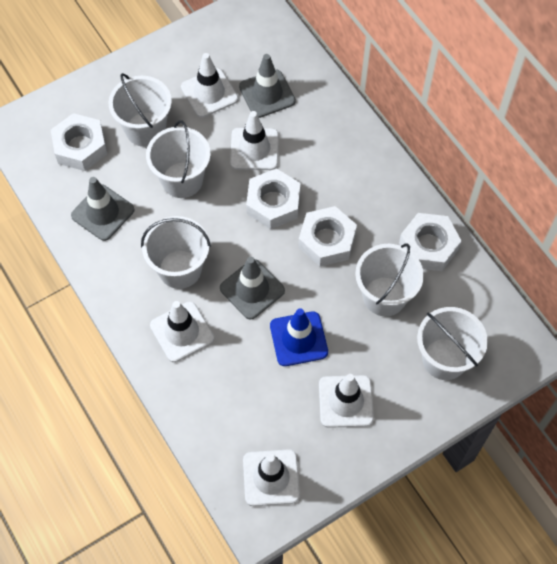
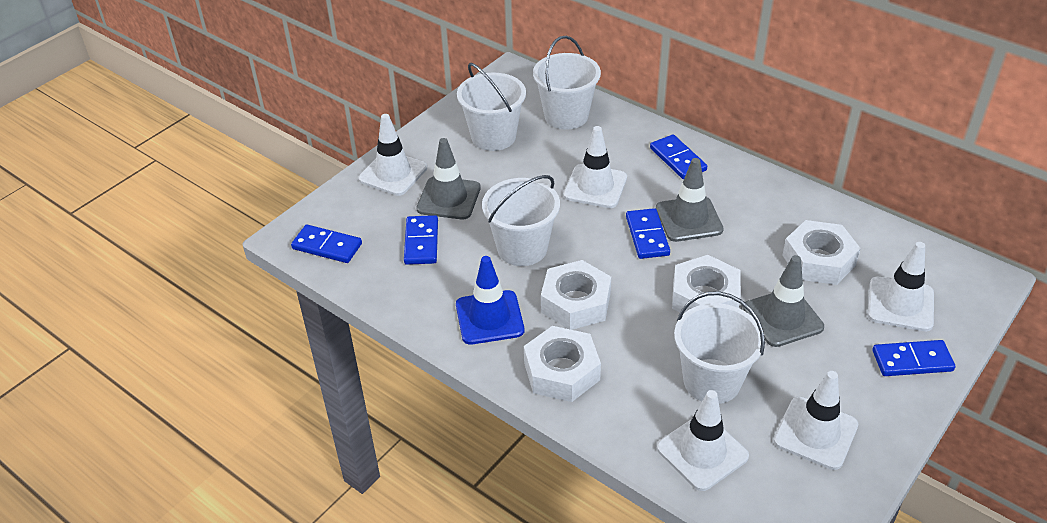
blue domino: 0 -> 5
white bucket: 5 -> 4

